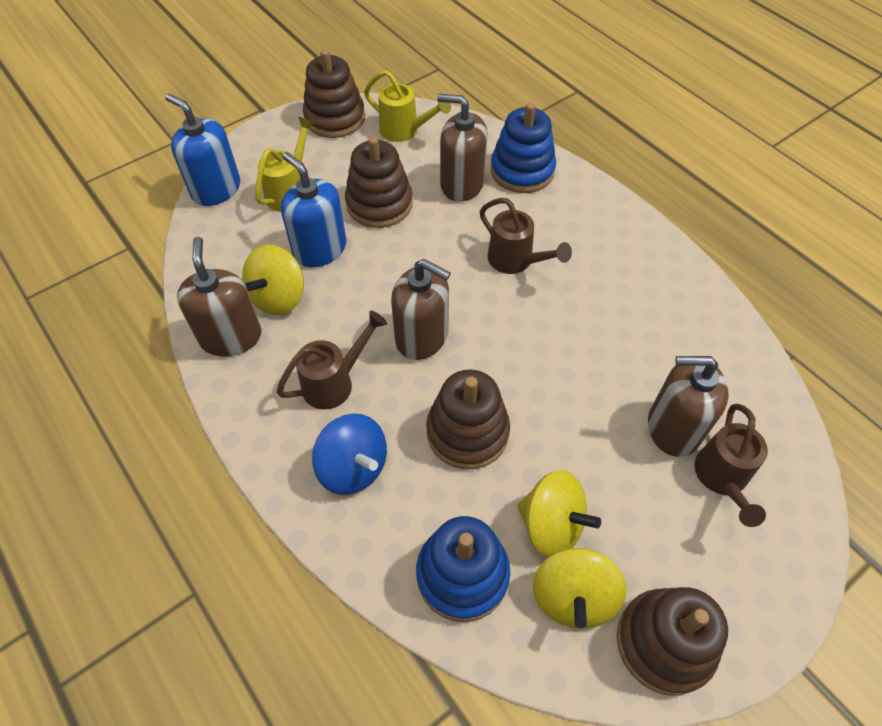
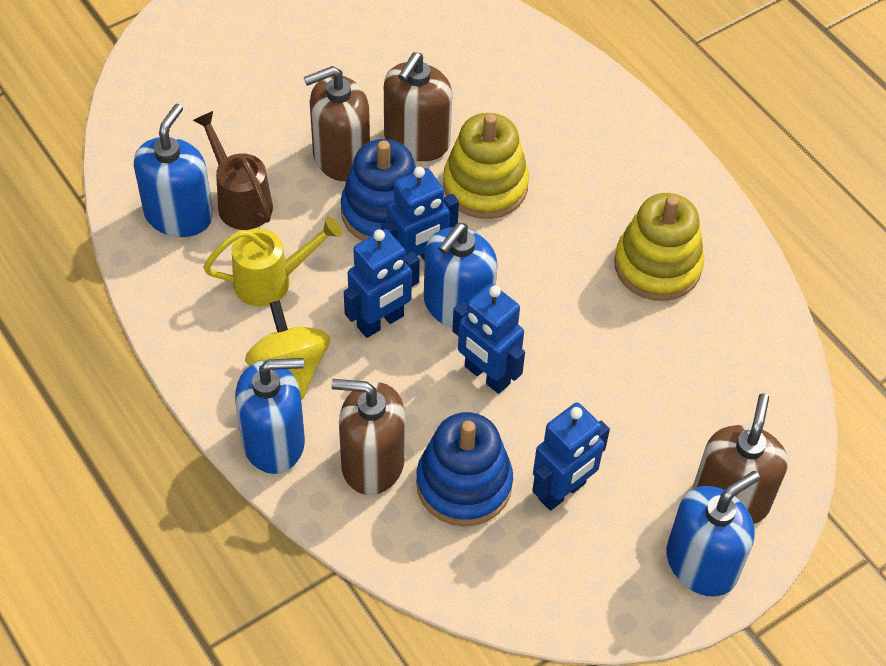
blue robot: 0 -> 4
blue soap dispenser: 2 -> 4
blue spinning top: 1 -> 0
brown stacking toy: 4 -> 0
brown watering can: 3 -> 1
yellow spinning top: 3 -> 1
yellow stacking toy: 0 -> 2
yellow watering can: 2 -> 1

